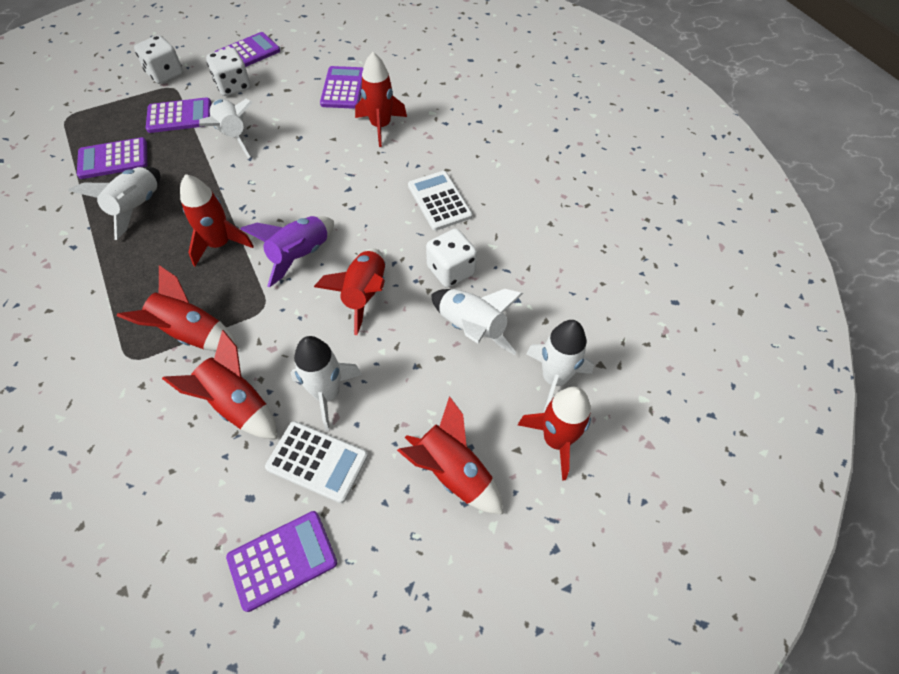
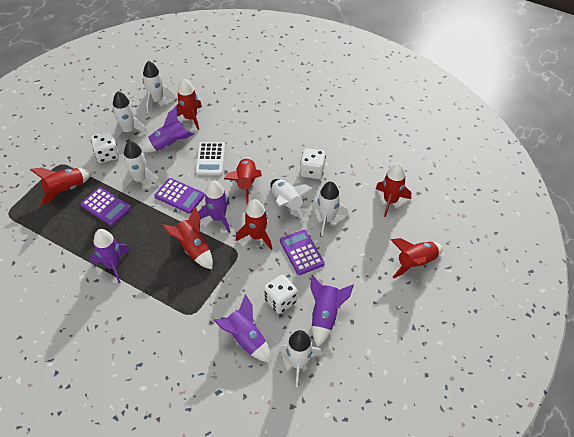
purple calculator: 5 -> 3
purple rocket: 1 -> 5
white calculator: 2 -> 1
white rocket: 5 -> 6

